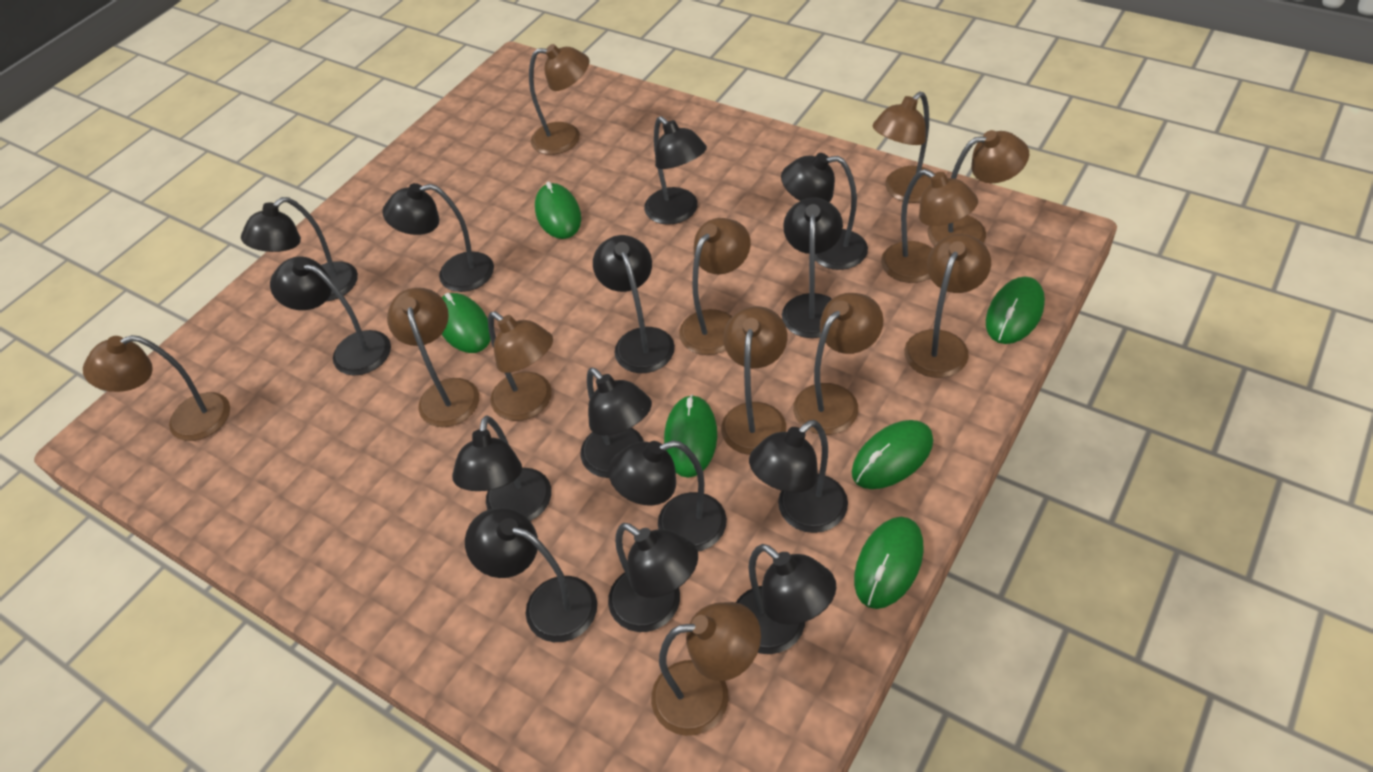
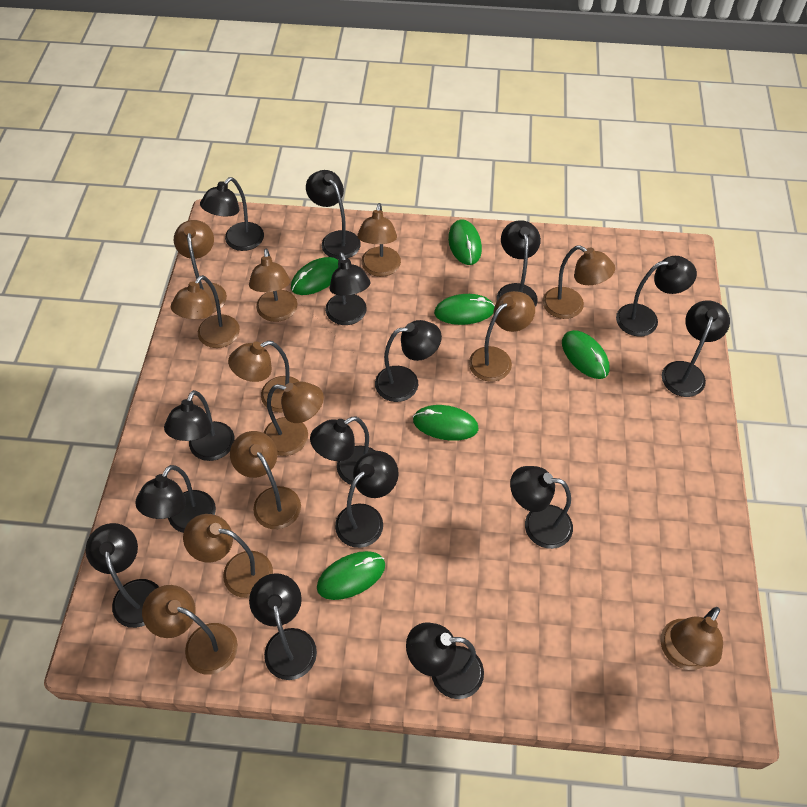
black lamp: 14 -> 15

